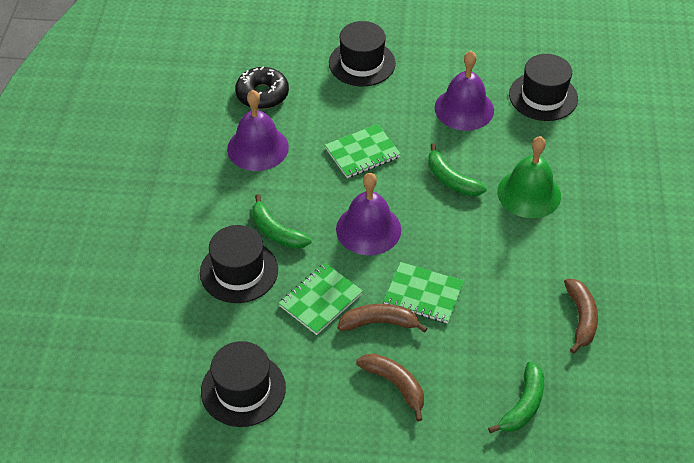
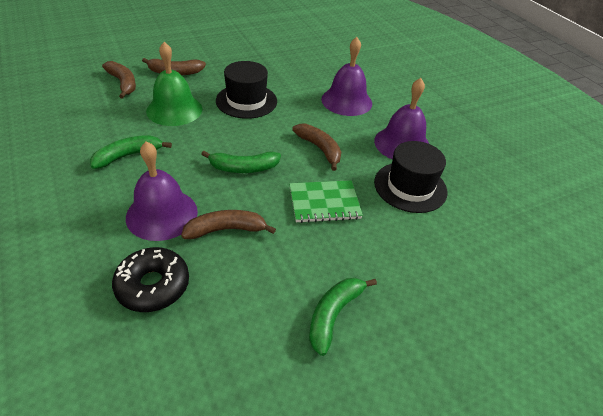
black hat: 4 -> 2
brown banana: 3 -> 4
green notebook: 3 -> 1

